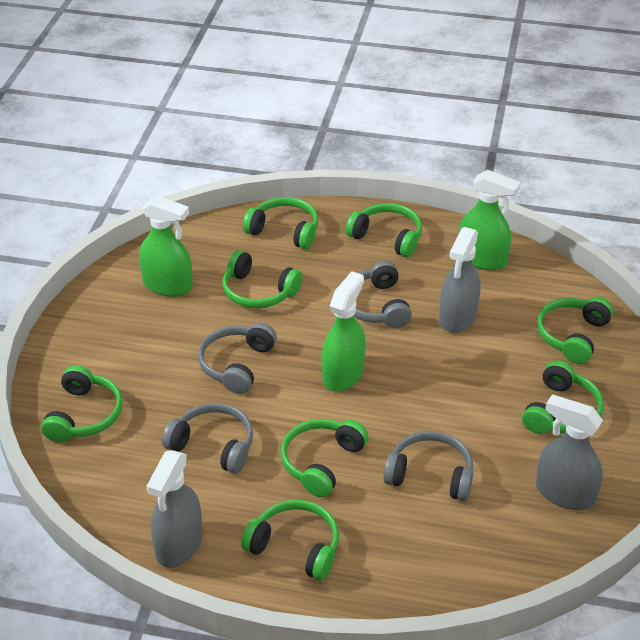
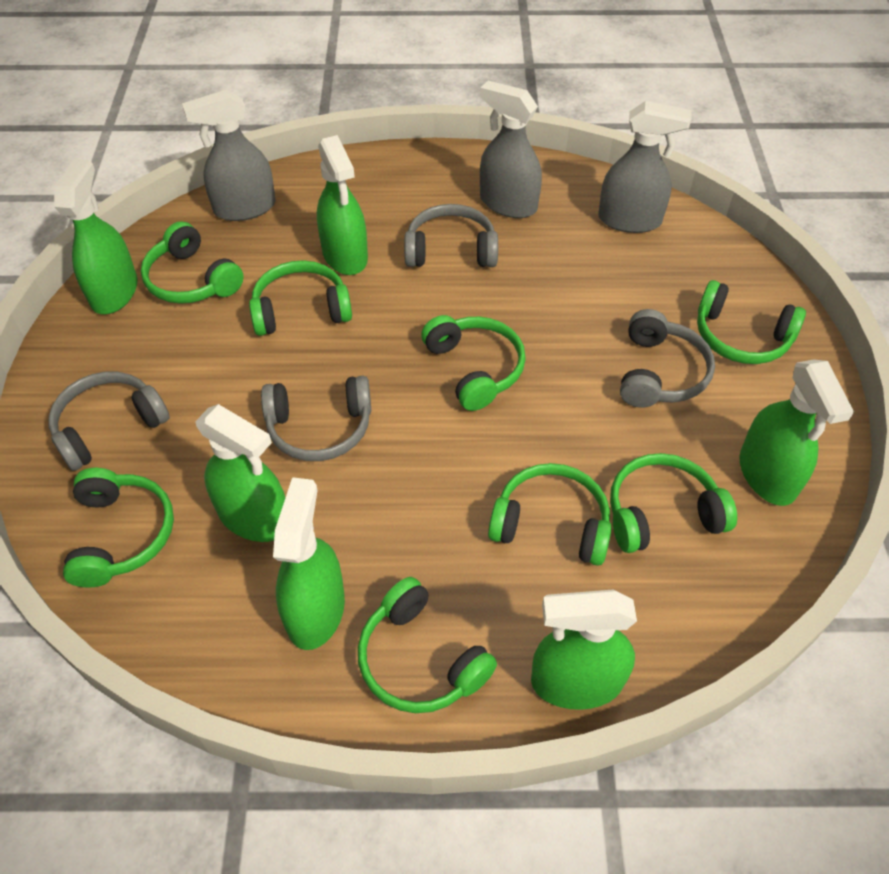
green spray bottle: 3 -> 6

